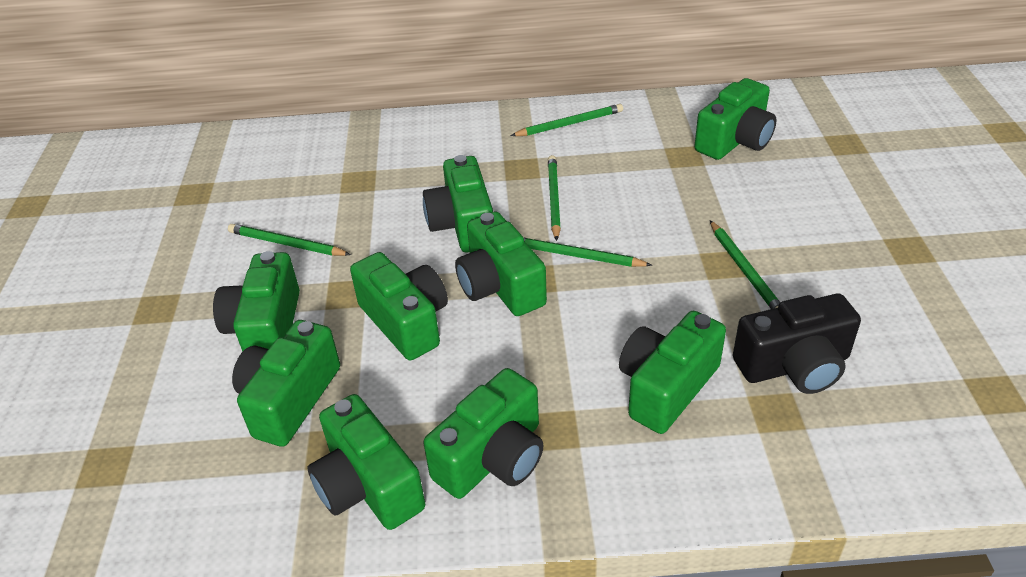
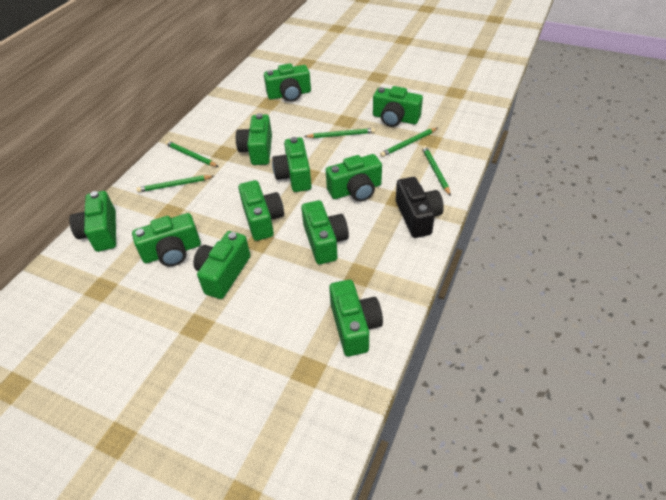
green camera: 9 -> 11

